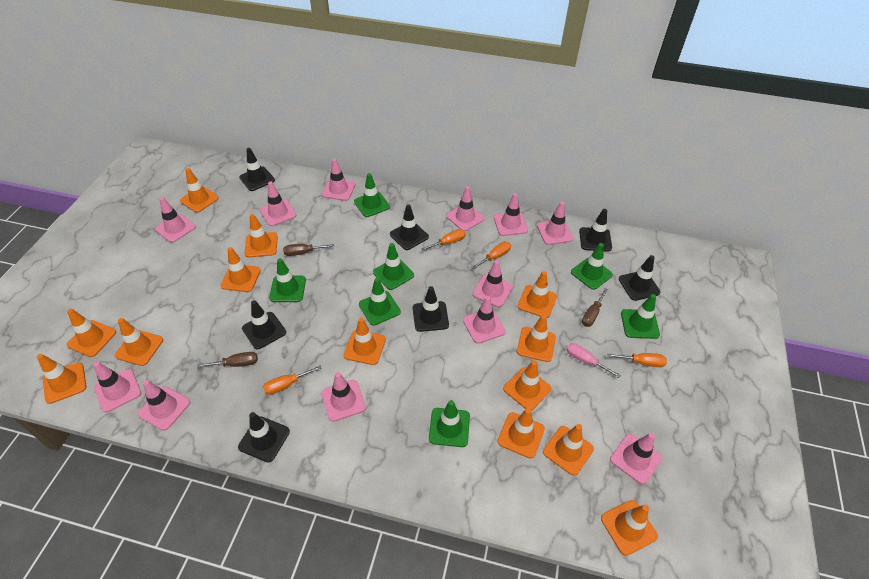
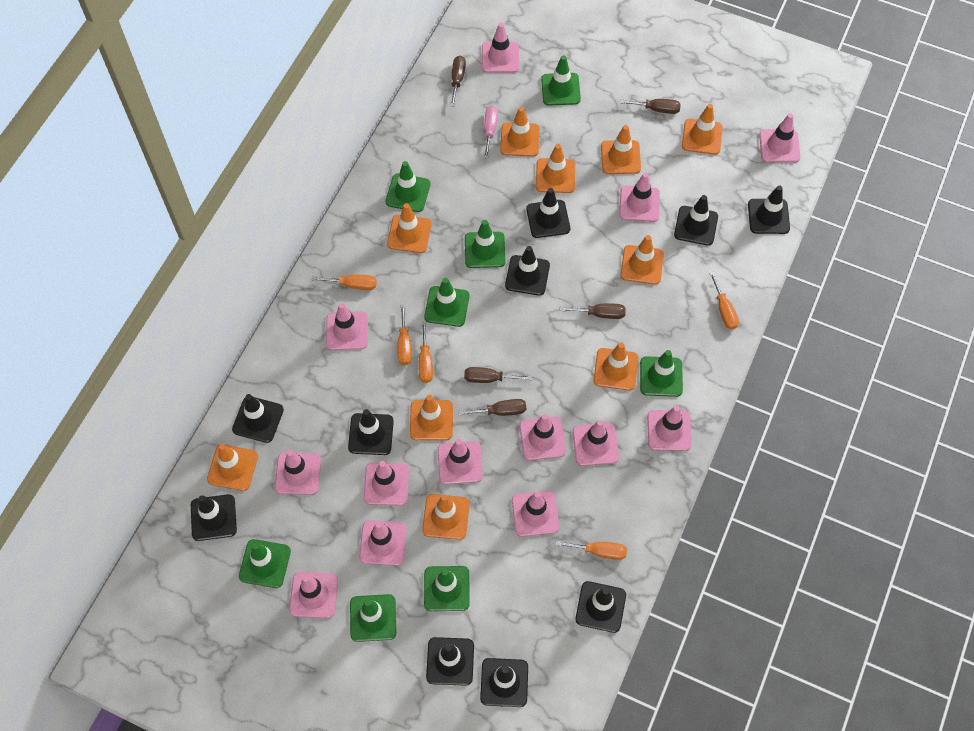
black traffic cone: 7 -> 10
brown screwdriver: 3 -> 5
green traffic cone: 7 -> 8
orange screwdriver: 4 -> 5
orange traffic cone: 13 -> 10
pink traffic cone: 12 -> 13

